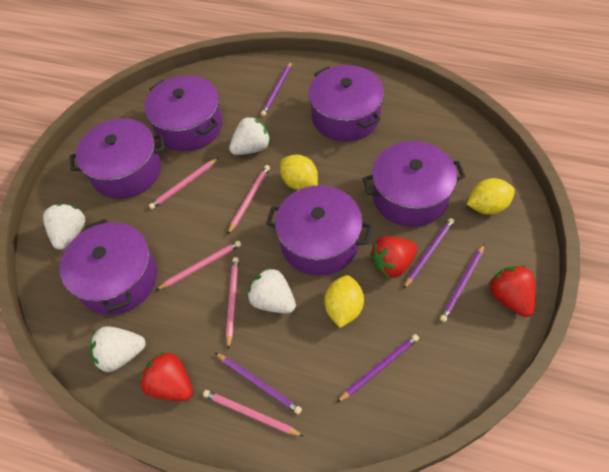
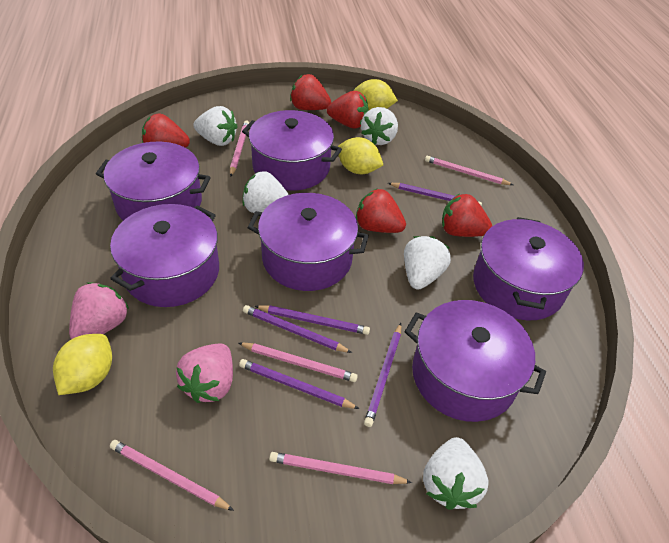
pink strawberry: 0 -> 2
red strawberry: 3 -> 5
white strawberry: 4 -> 5

